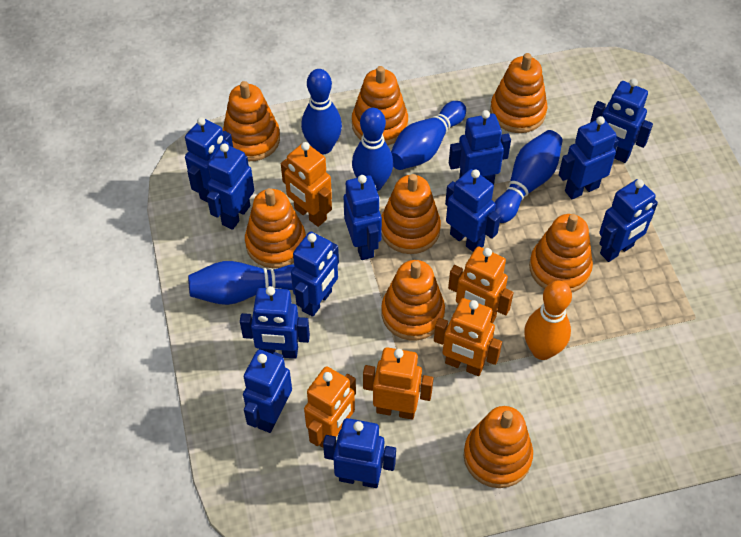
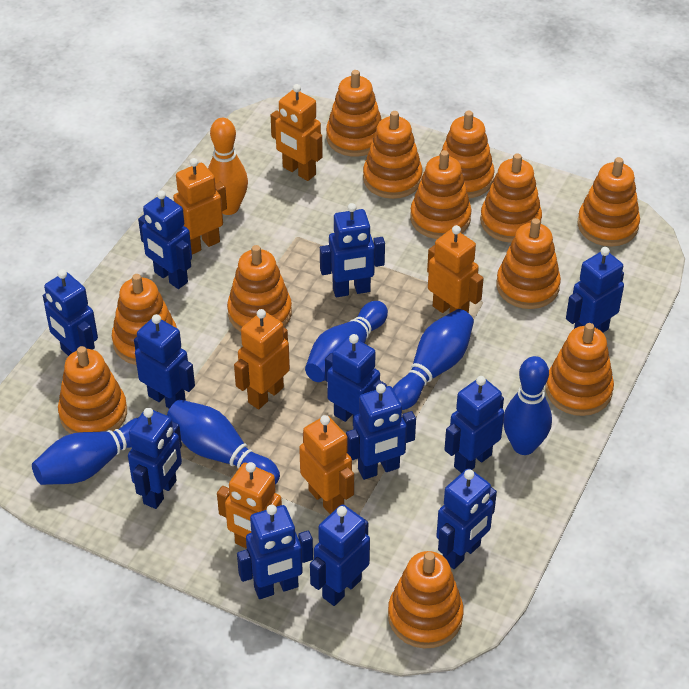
orange robot: 5 -> 6
orange stacking toy: 8 -> 12

